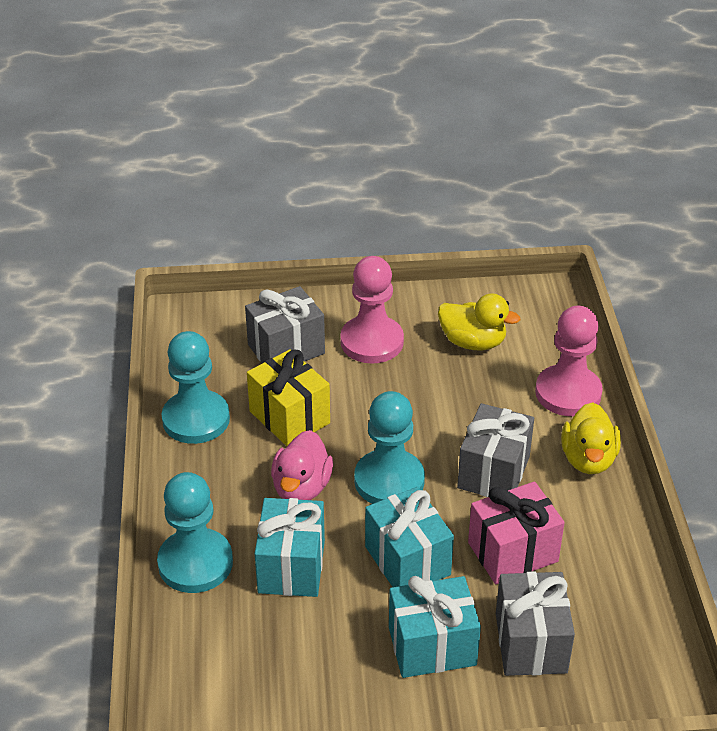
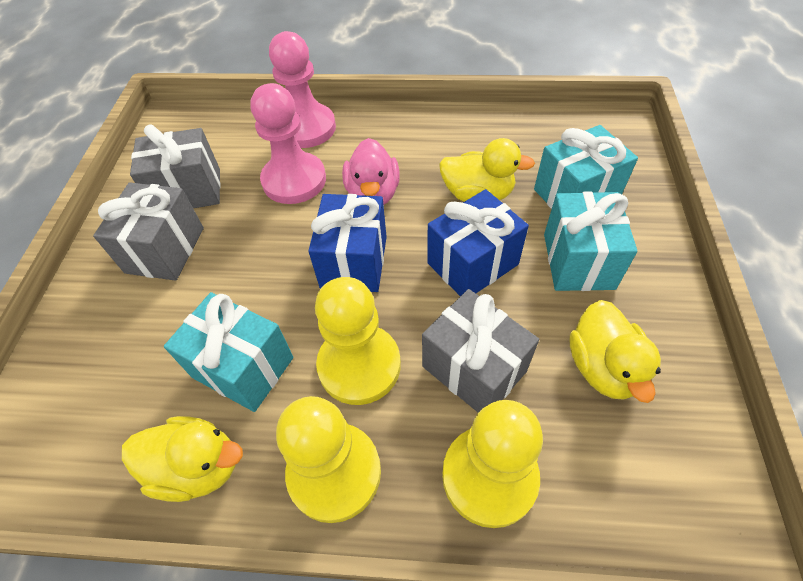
blue gift: 0 -> 2
pink gift: 1 -> 0
turquoise pawn: 3 -> 0
yellow duck: 2 -> 3
yellow gift: 1 -> 0
yellow pawn: 0 -> 3

